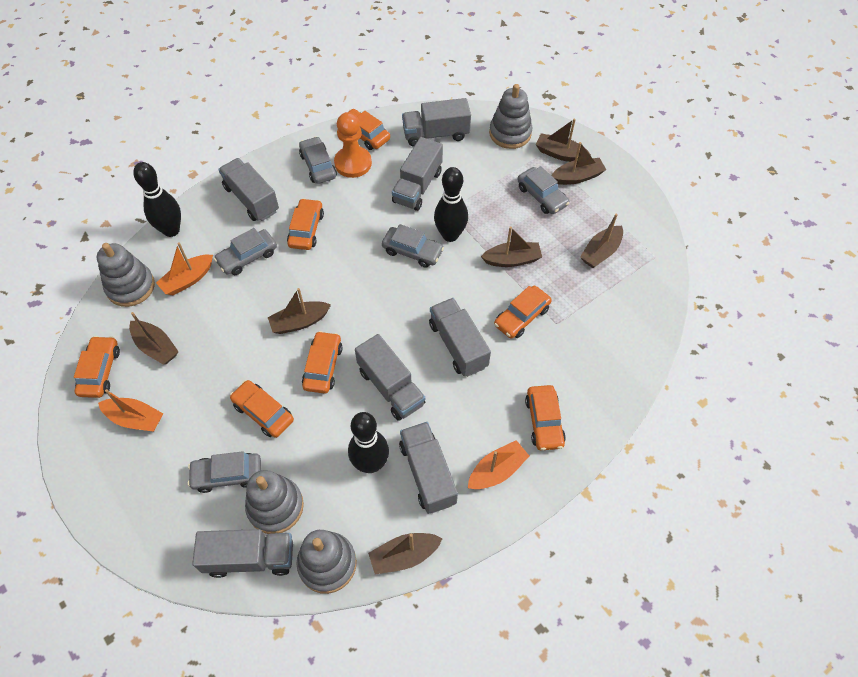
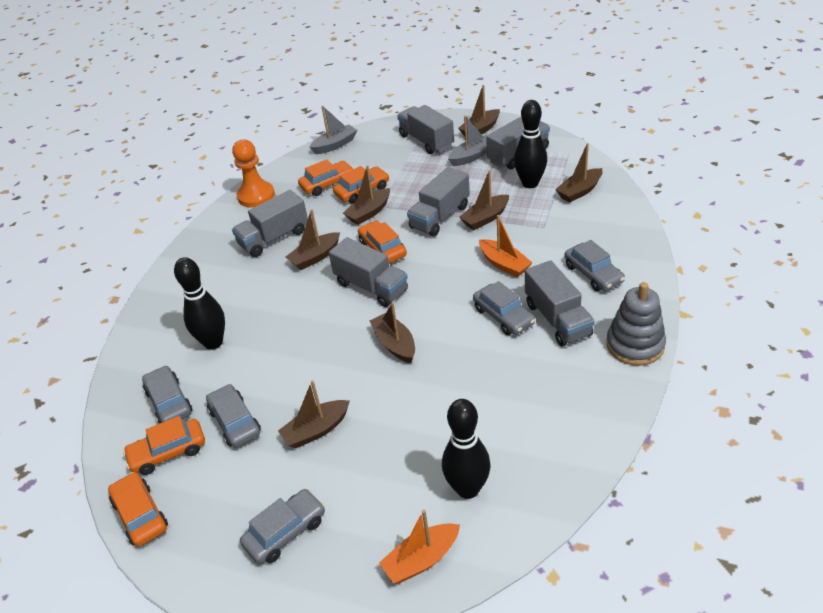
grey boat: 0 -> 2
grey stacking toy: 4 -> 1
grey truck: 7 -> 6
orange boat: 3 -> 2
orange car: 7 -> 5

